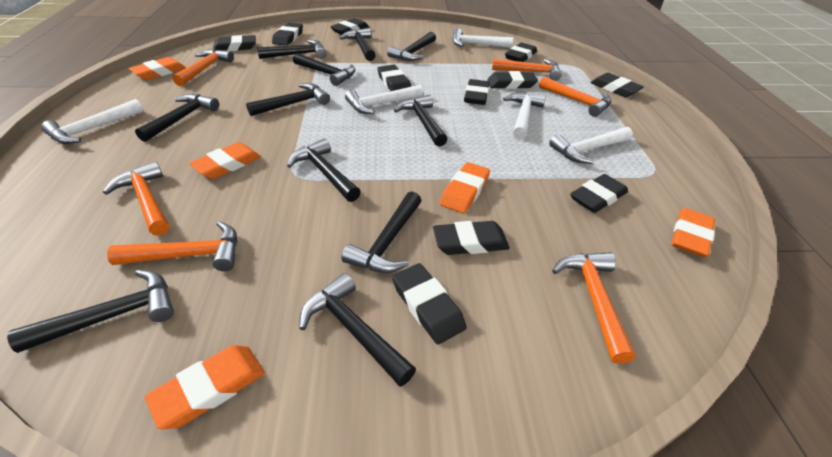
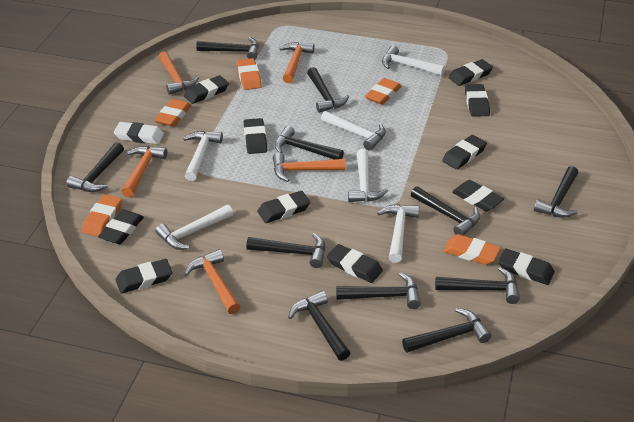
orange hammer: 6 -> 5
white eraser: 0 -> 1
white hammer: 5 -> 6

